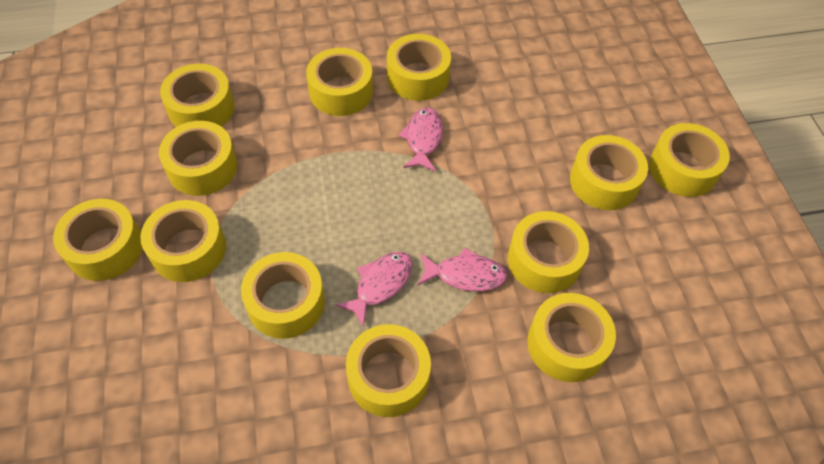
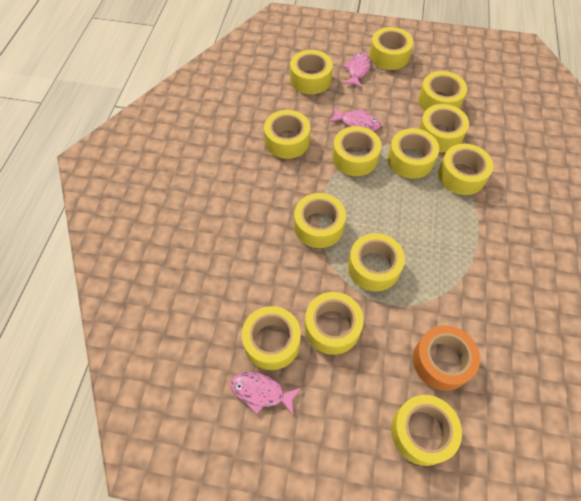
orange tape: 0 -> 1
yellow tape: 12 -> 13

